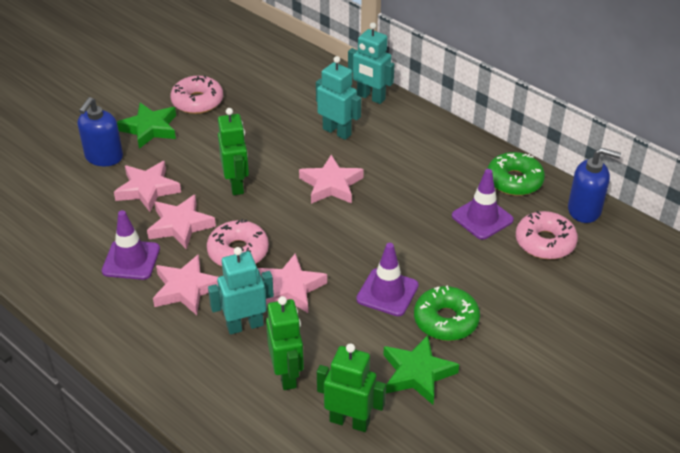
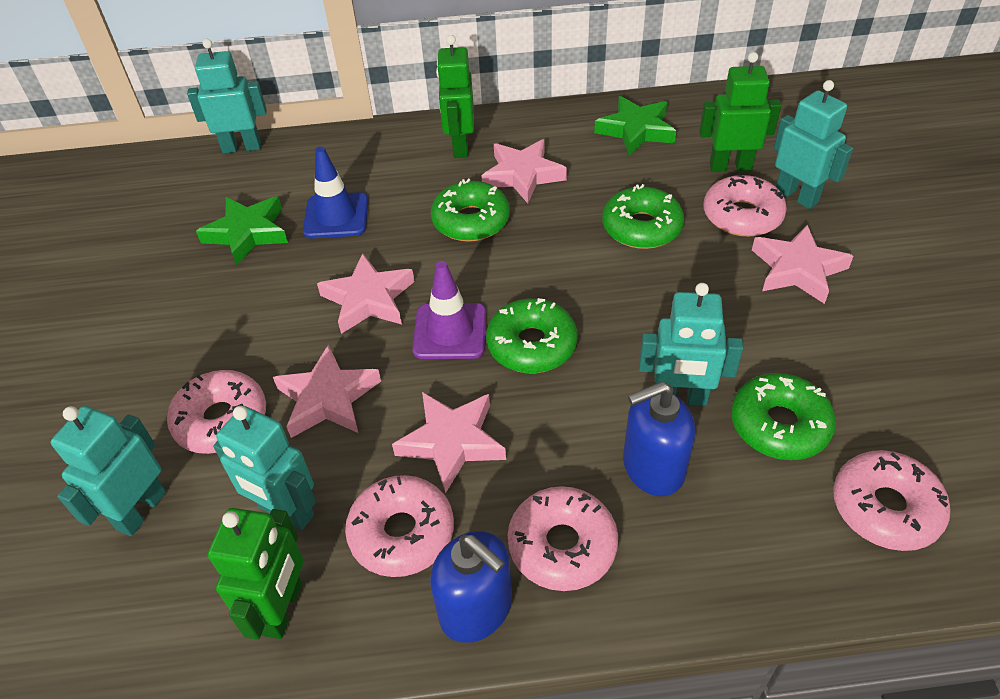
blue traffic cone: 0 -> 1
green donut: 2 -> 4
pink donut: 3 -> 5
purple traffic cone: 3 -> 1
turquoise robot: 3 -> 5

